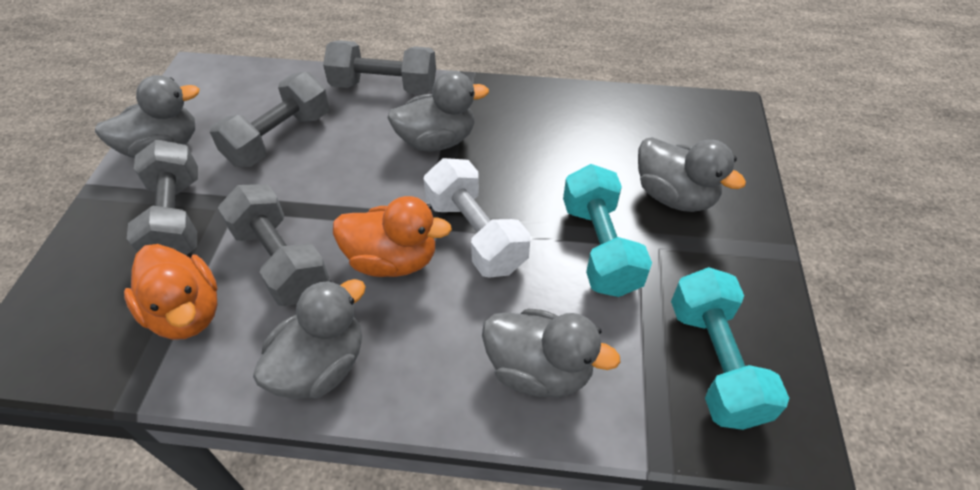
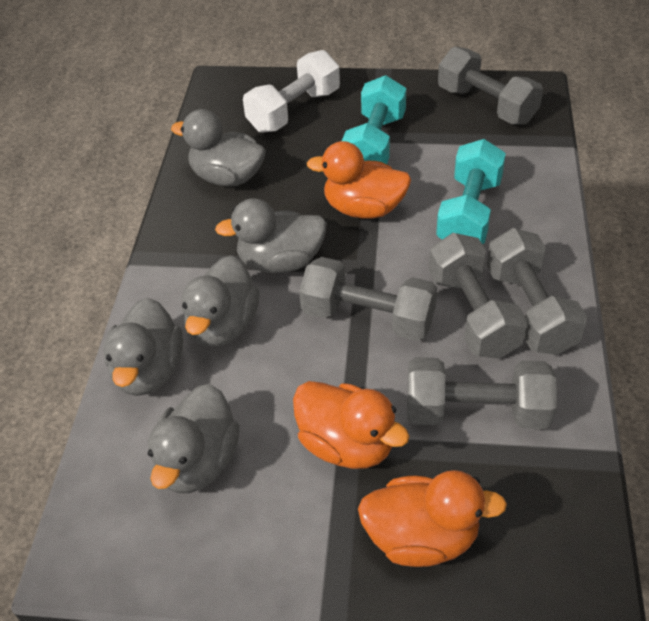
grey dumbbell: 4 -> 5
orange duck: 2 -> 3

